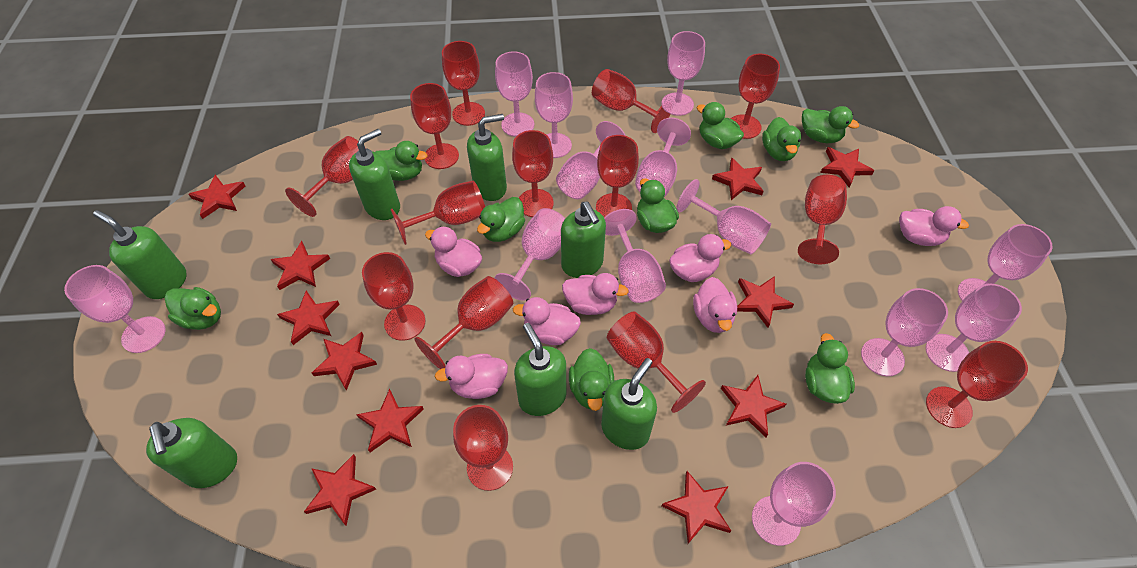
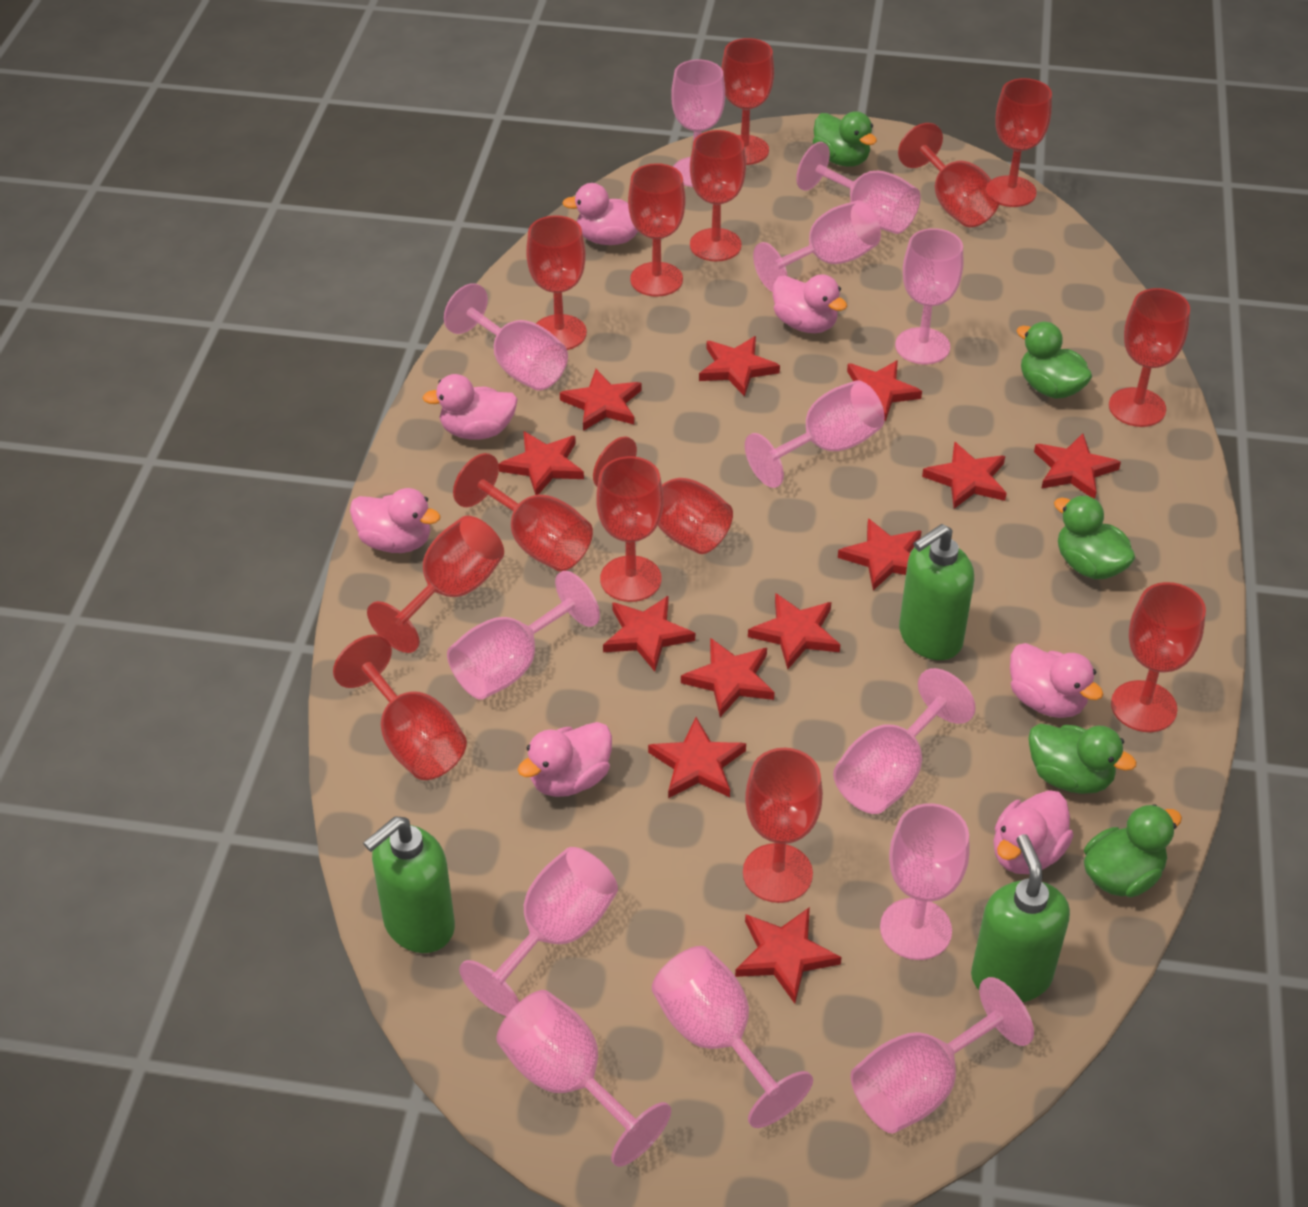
green duck: 9 -> 5
green soap dispenser: 7 -> 3
red star: 11 -> 12

